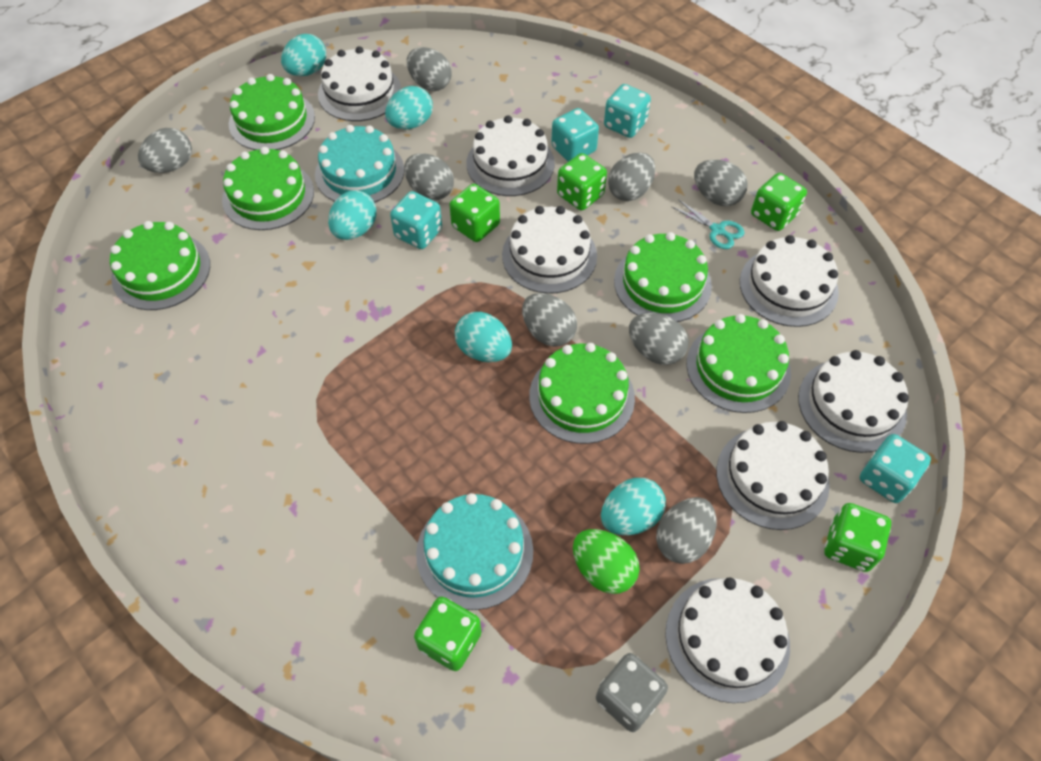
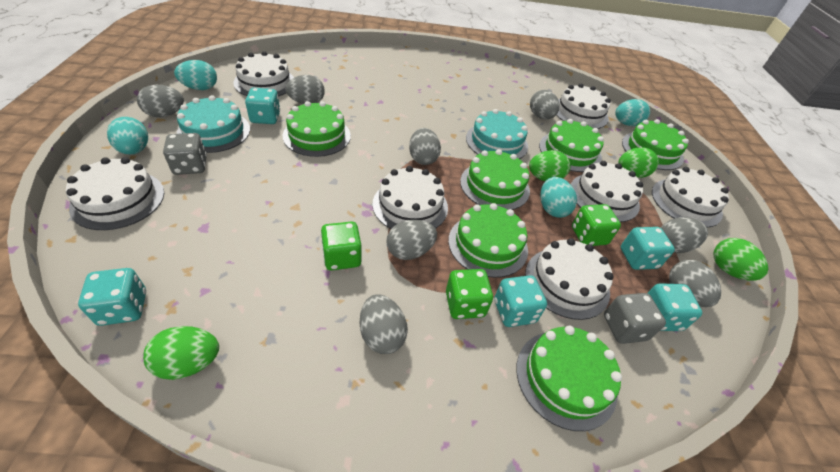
green dice: 5 -> 3
green egg: 1 -> 4
grey dice: 1 -> 2
turquoise dice: 4 -> 5
turquoise egg: 5 -> 4
turquoise scissors: 1 -> 0

